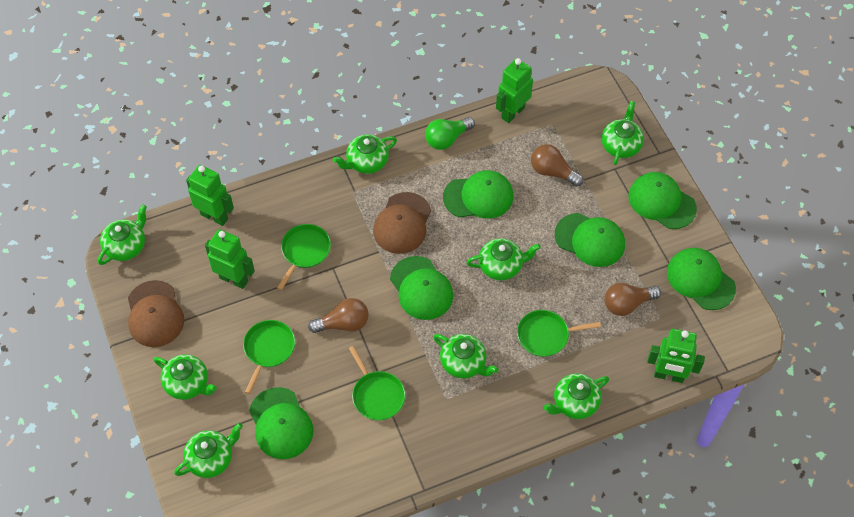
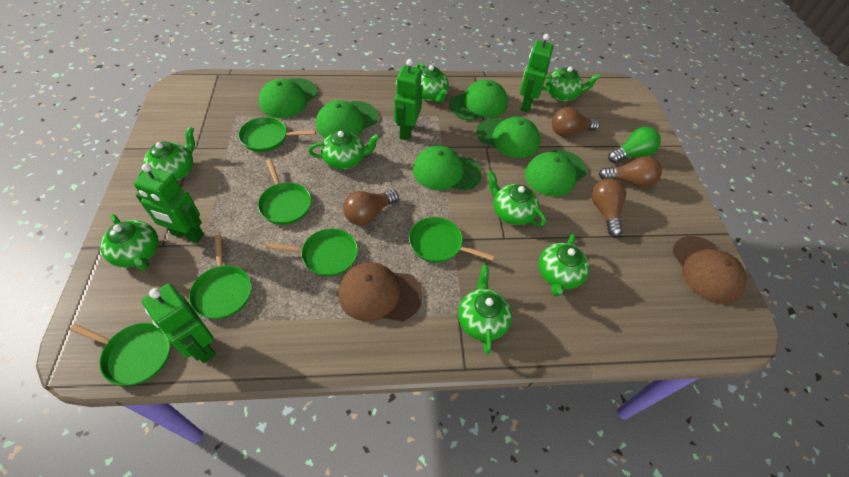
brown light bulb: 3 -> 4
green pan: 4 -> 6

